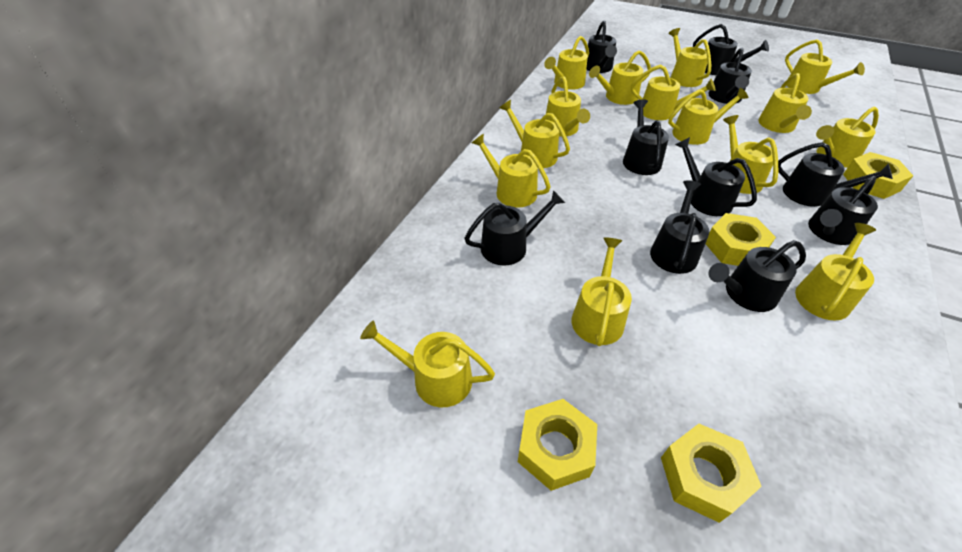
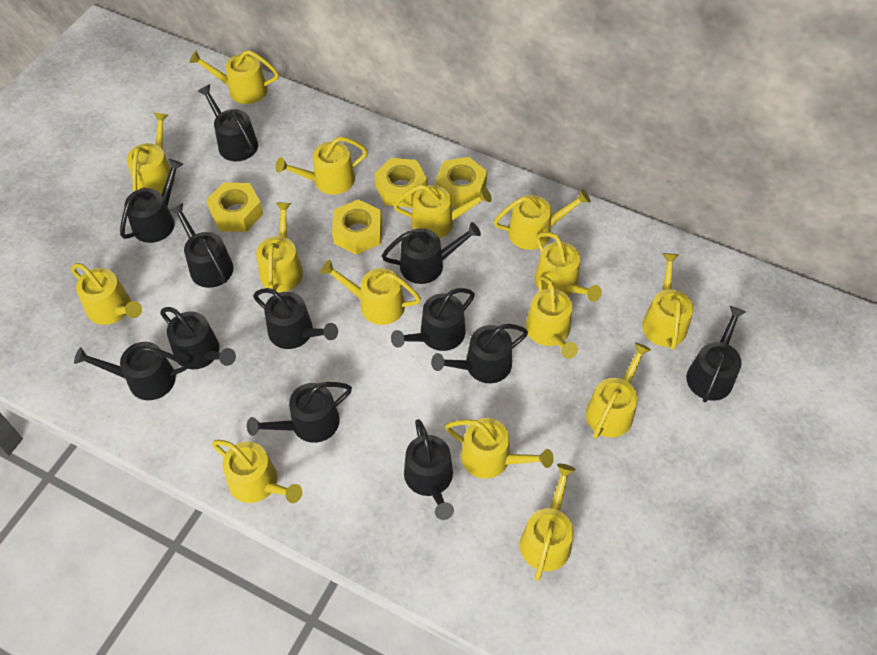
black watering can: 10 -> 12

